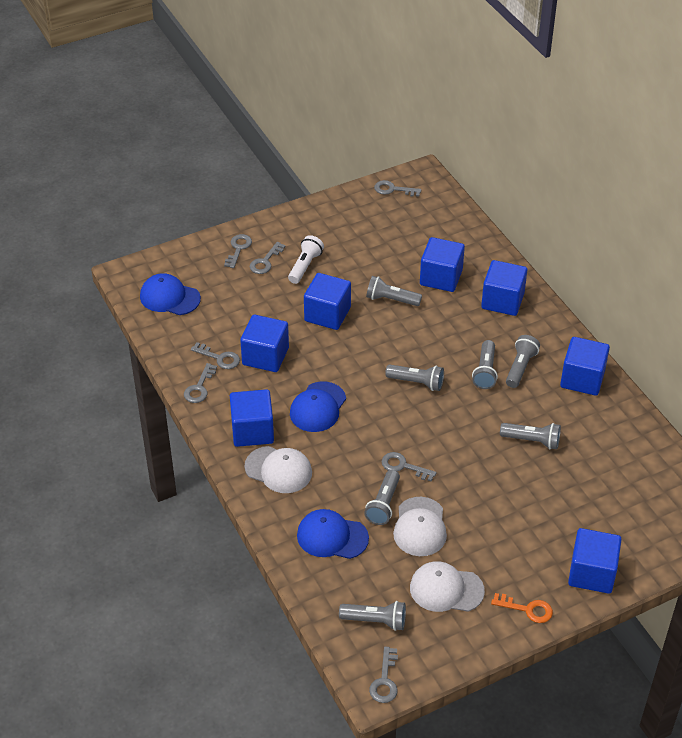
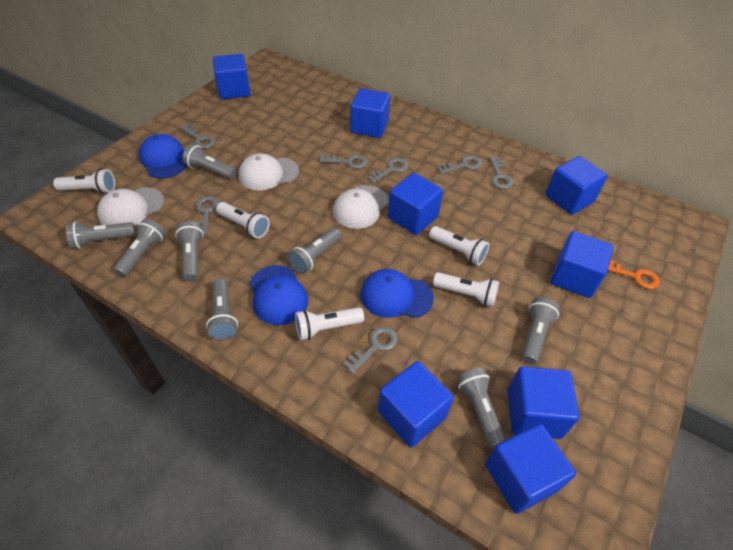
blue cube: 7 -> 8
grey flashlight: 7 -> 8
white flashlight: 1 -> 5

